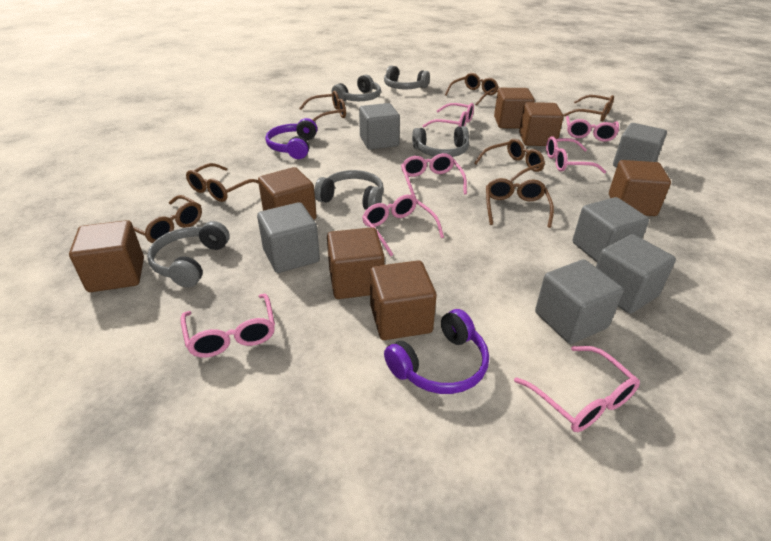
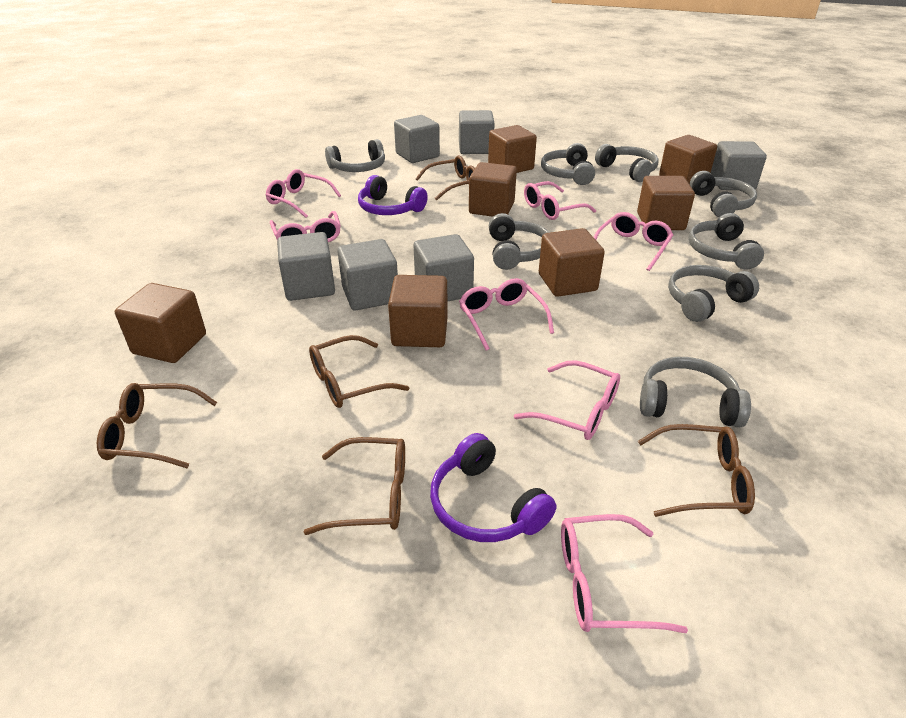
brown glasses: 7 -> 5
grey headphones: 5 -> 8

